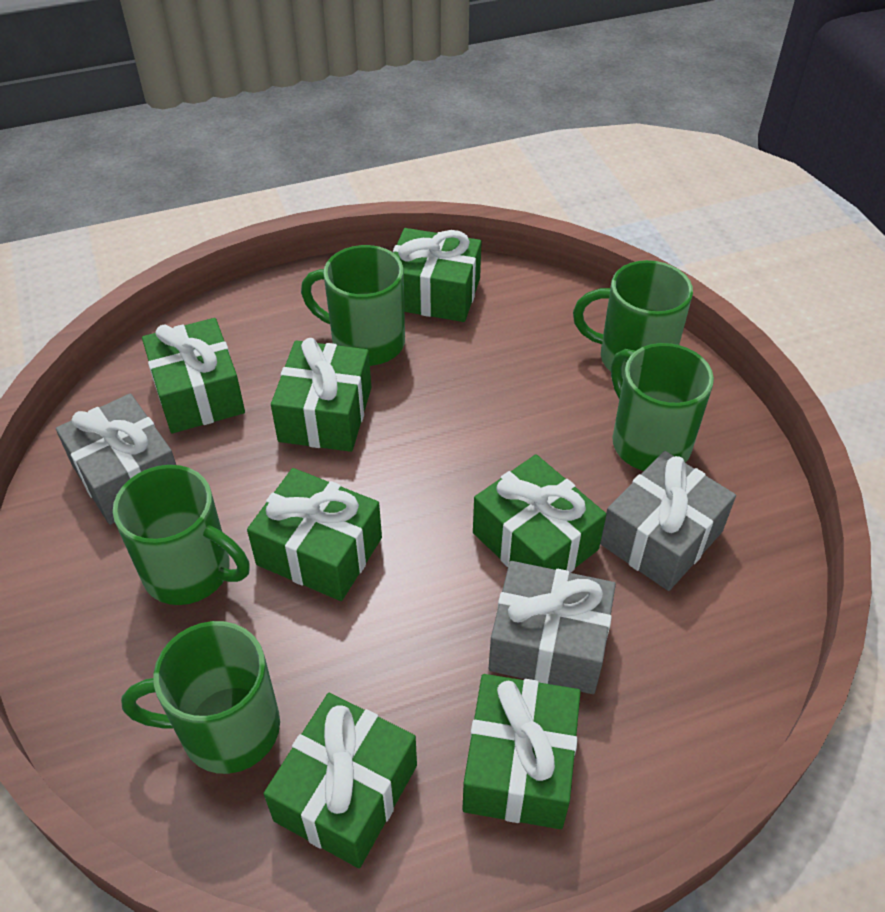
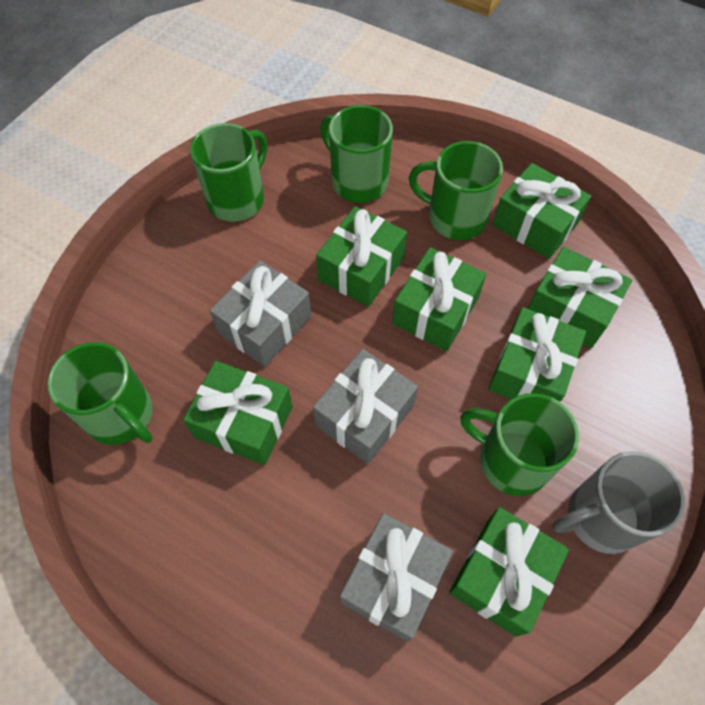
grey mug: 0 -> 1

